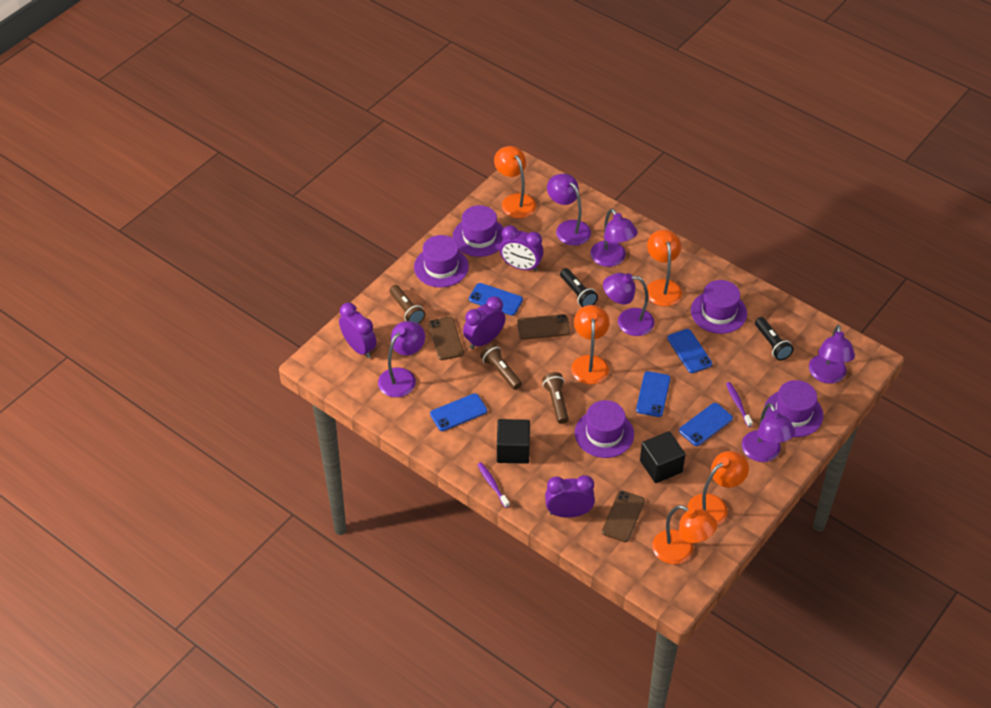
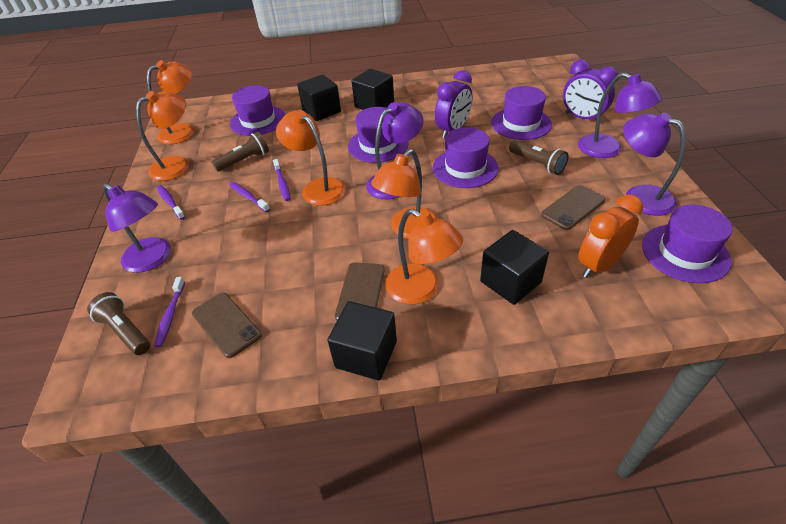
black cube: 2 -> 4
black flashlight: 2 -> 0
blue phone: 5 -> 0
orange clock: 0 -> 1
purple clock: 4 -> 2
purple lamp: 6 -> 4
purple toothbrush: 2 -> 4

